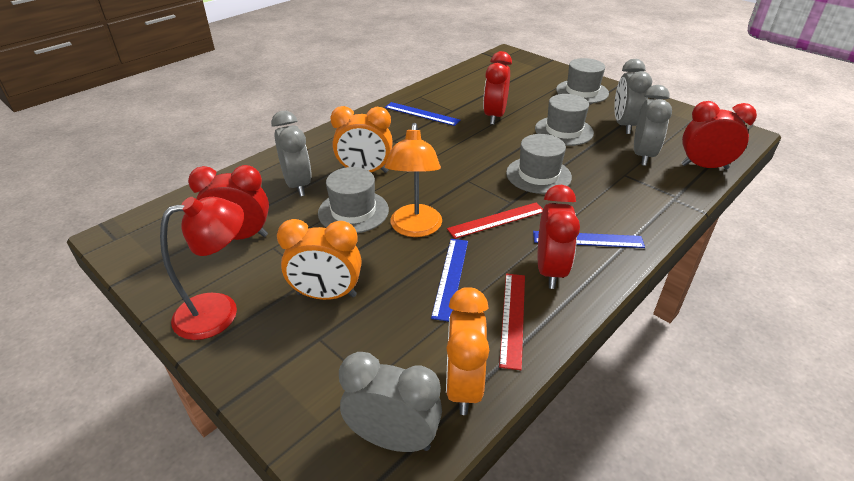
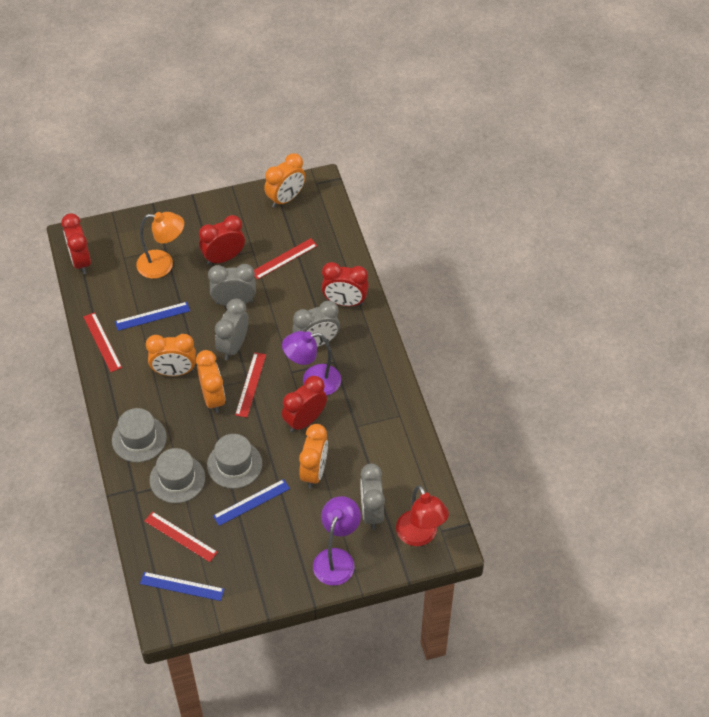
grey hat: 4 -> 3
orange clock: 3 -> 4
purple lamp: 0 -> 2
red ruler: 2 -> 4

